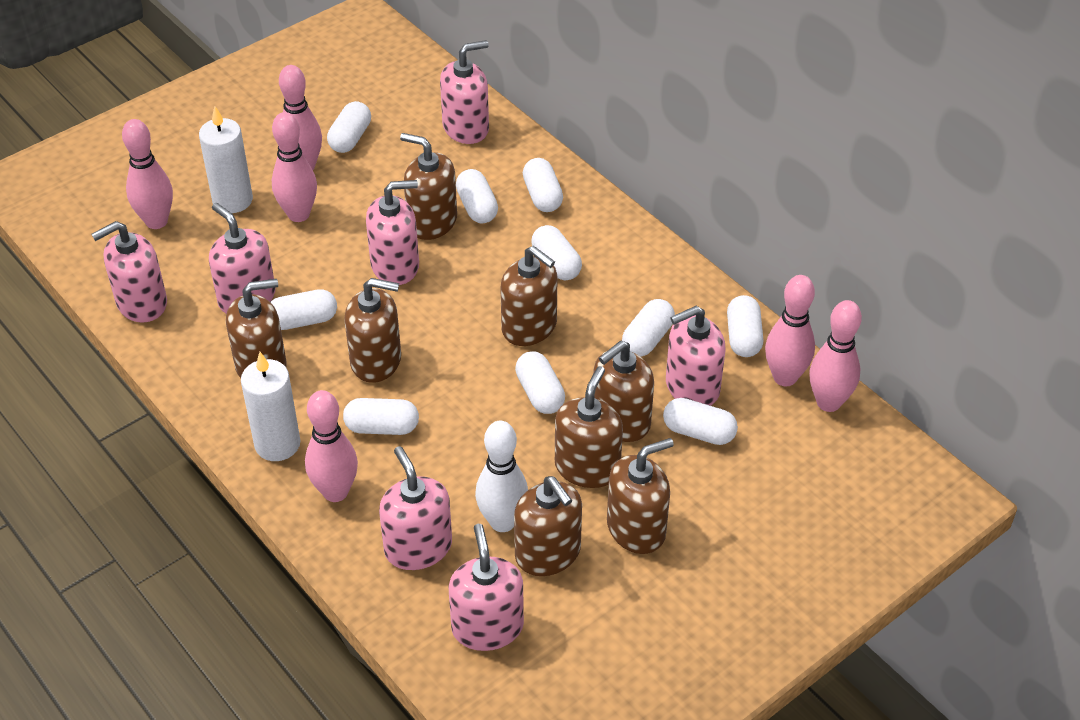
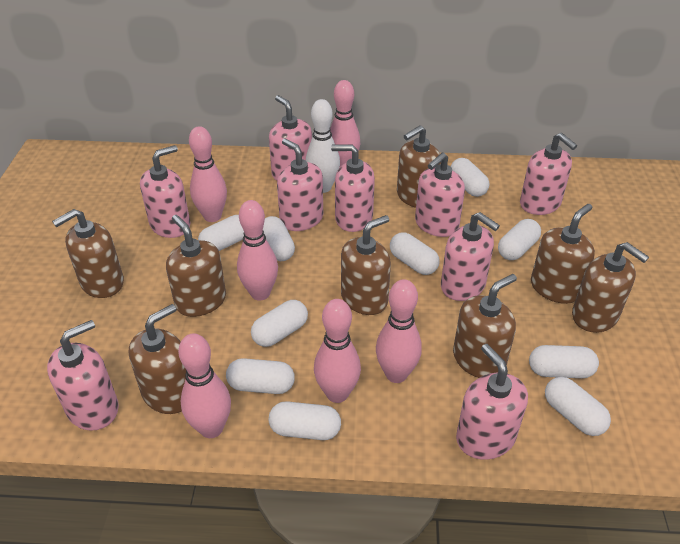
pink soap dispenser: 7 -> 9
white candle: 2 -> 0

